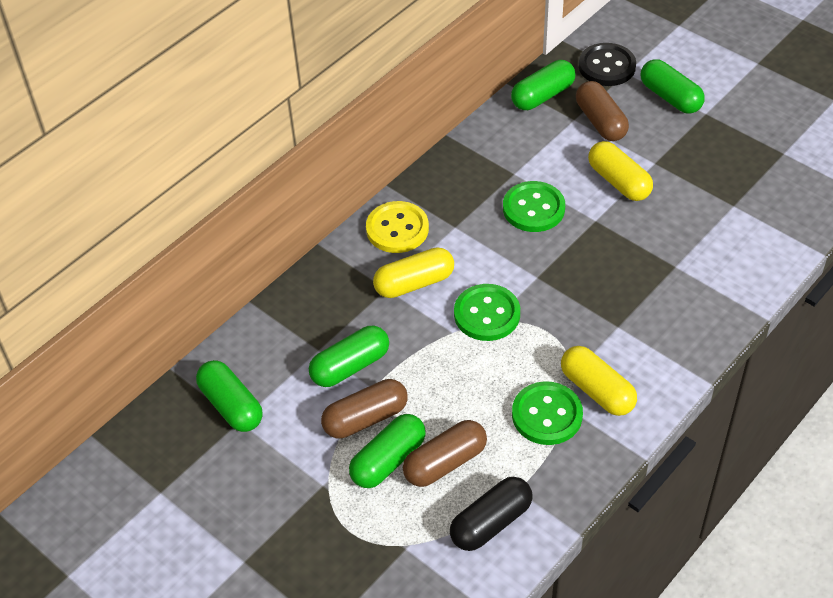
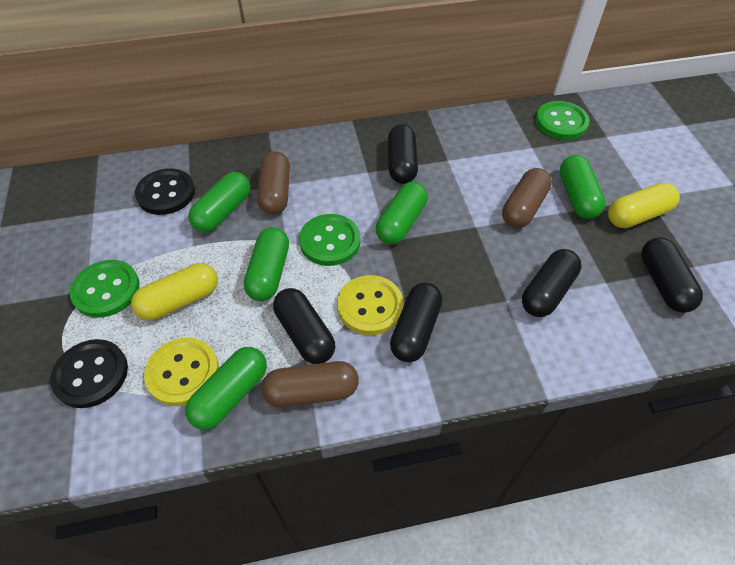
black button: 1 -> 2
black capsule: 1 -> 5
yellow button: 1 -> 2
yellow capsule: 3 -> 2

